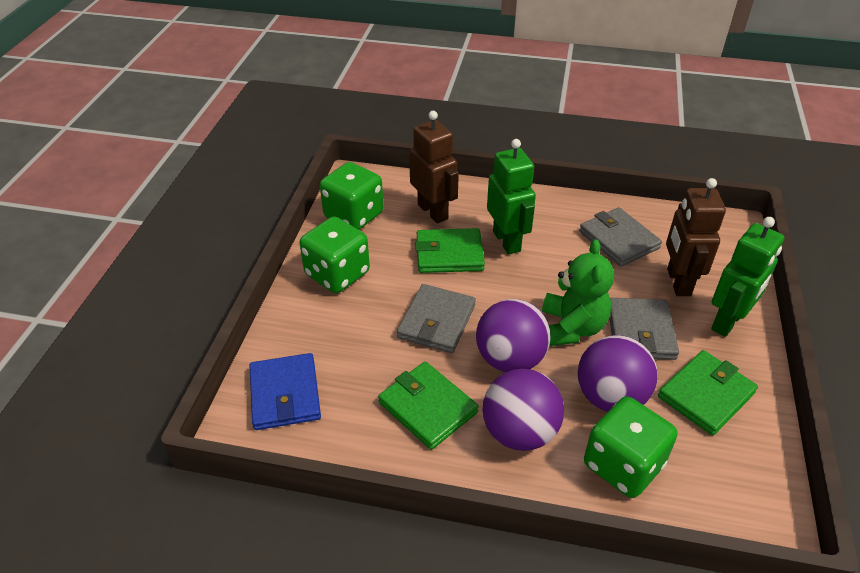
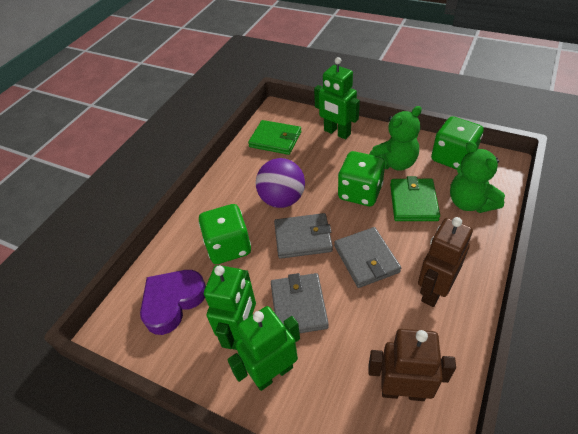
blue wallet: 1 -> 0
green robot: 2 -> 3
green teddy bear: 1 -> 2
green wallet: 3 -> 2
purple ball: 3 -> 1
purple heart: 0 -> 1

